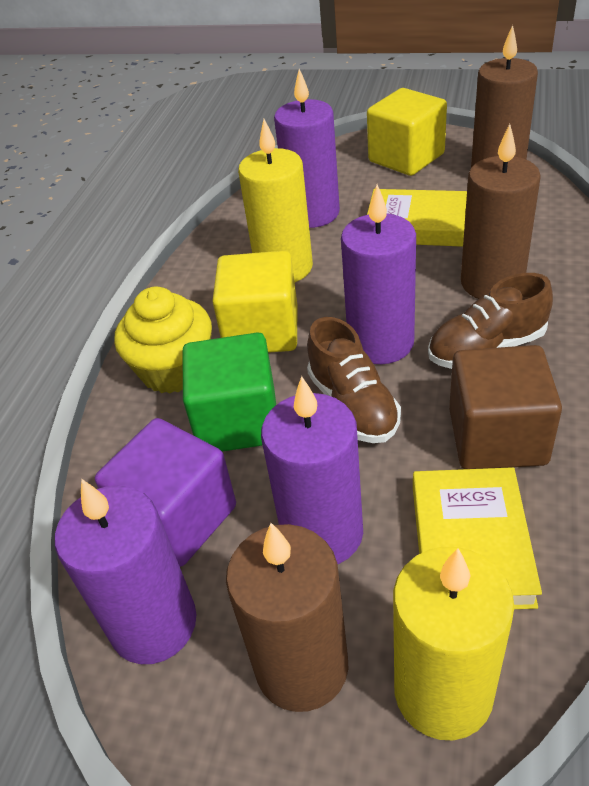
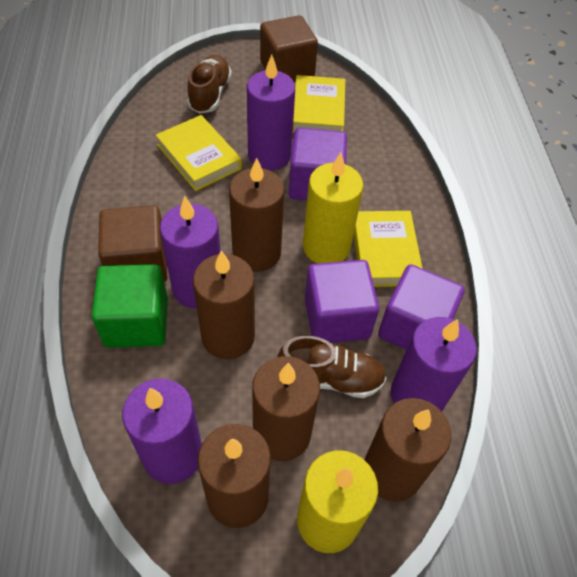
brown candle: 3 -> 5
brown cube: 1 -> 2
purple cube: 1 -> 3
yellow book: 2 -> 3
yellow cube: 2 -> 0
yellow cupcake: 1 -> 0

